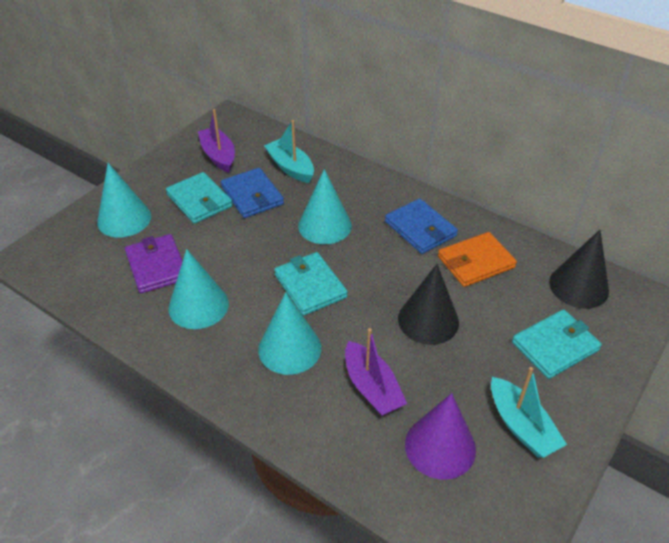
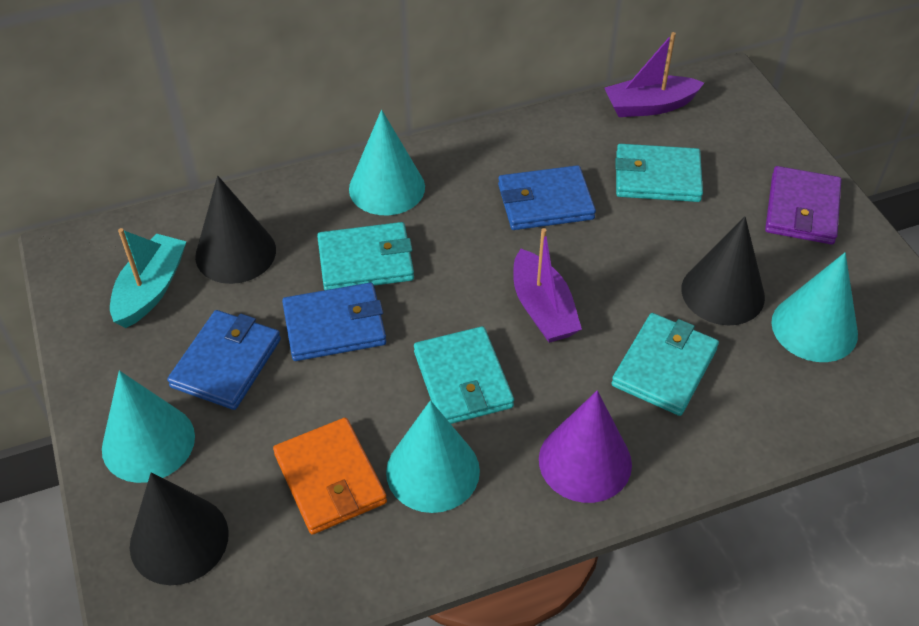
black cone: 2 -> 3
blue wallet: 2 -> 3
turquoise boat: 2 -> 1
turquoise wallet: 3 -> 4

